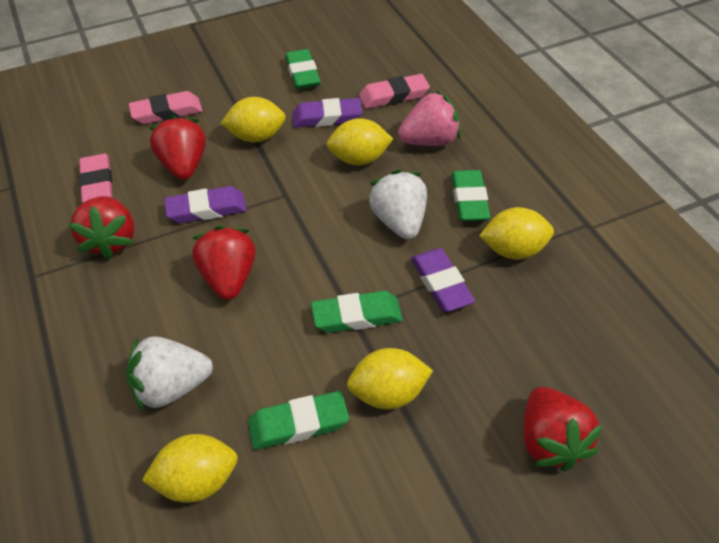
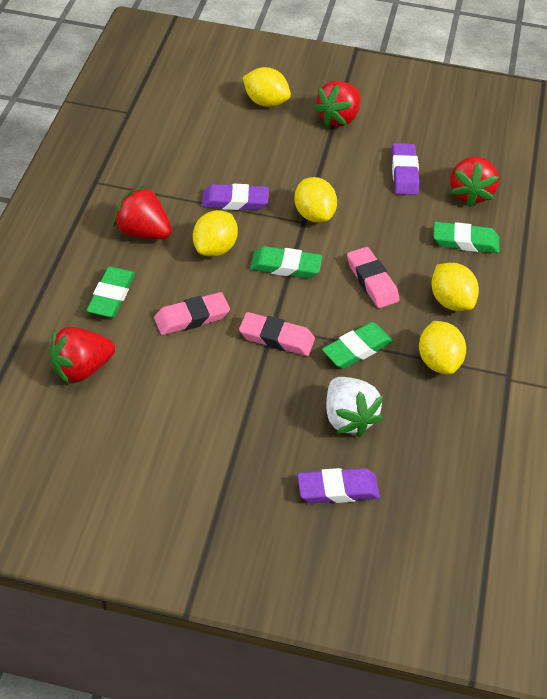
pink strawberry: 1 -> 0
white strawberry: 2 -> 1

